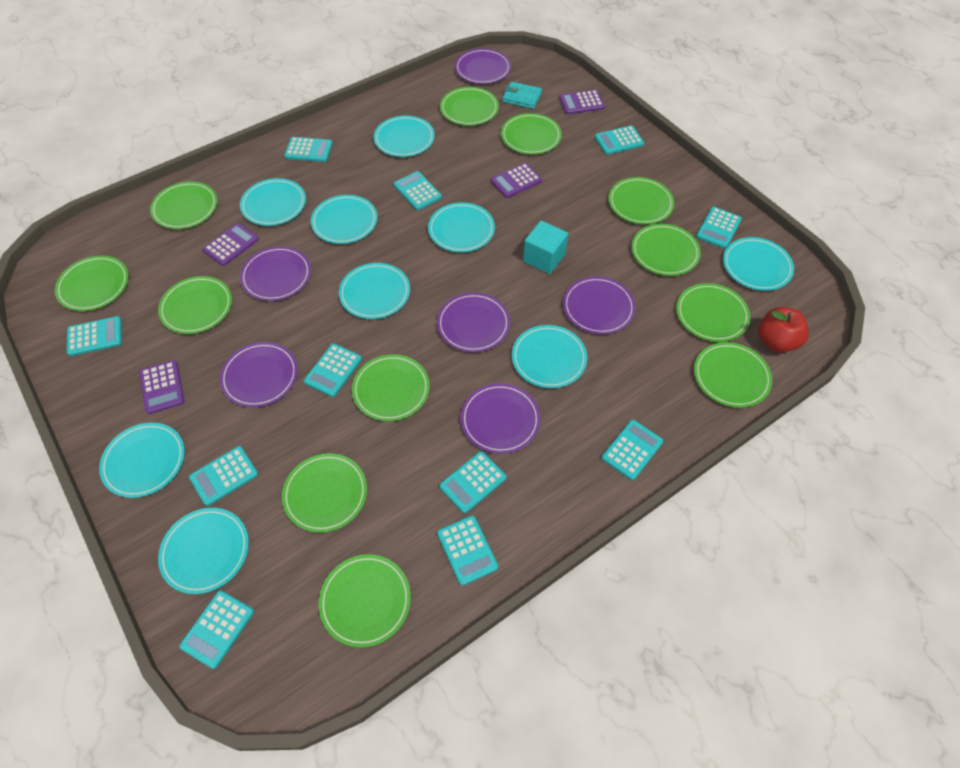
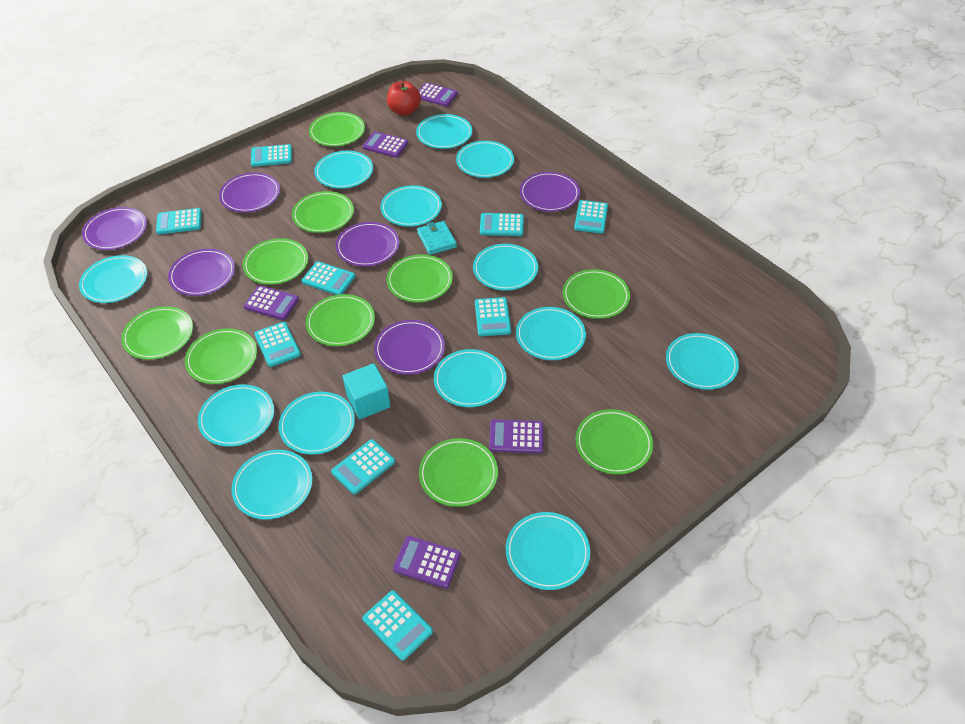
green plate: 12 -> 10
purple calculator: 4 -> 5
turquoise calculator: 11 -> 9
turquoise plate: 9 -> 13

